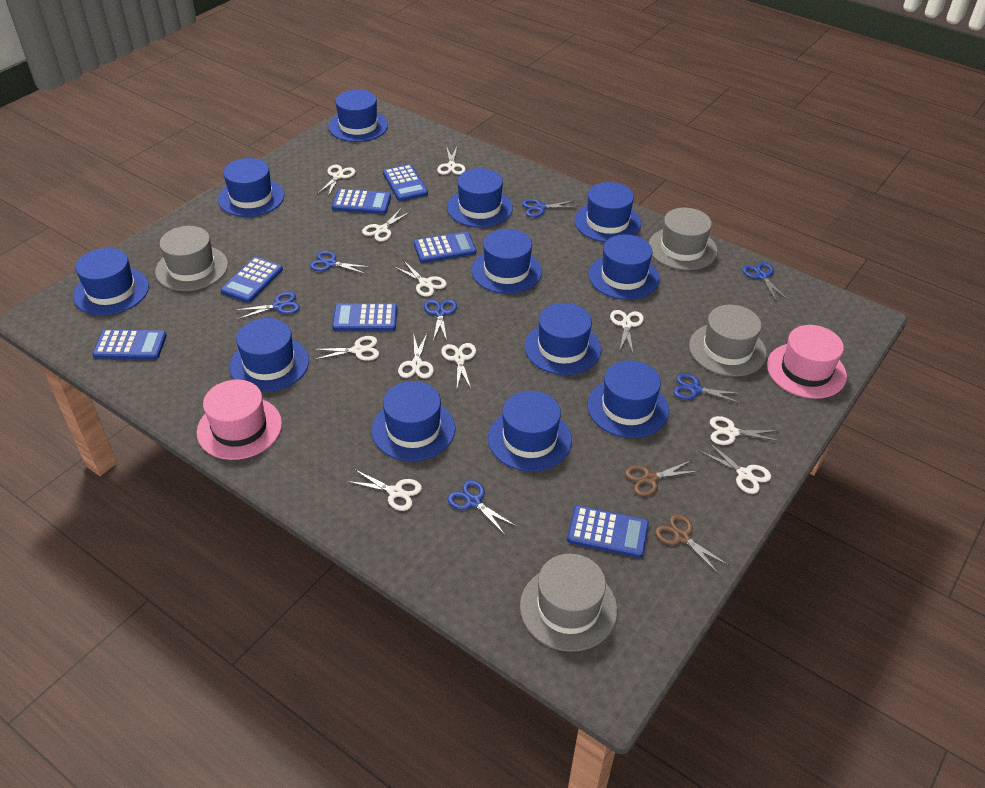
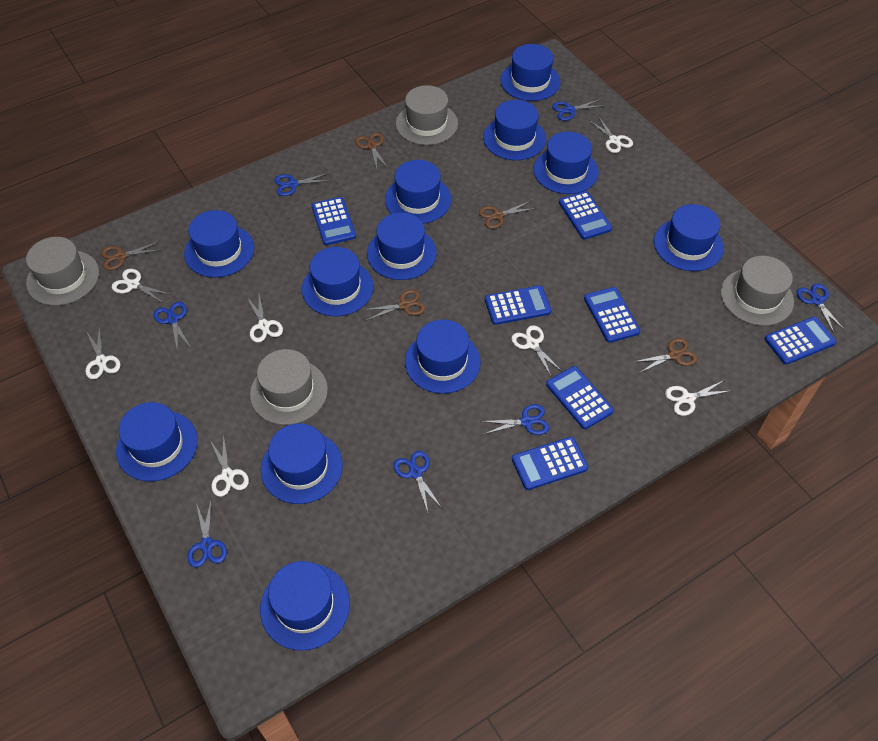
brown scissors: 2 -> 5
pink hat: 2 -> 0
white scissors: 11 -> 7

